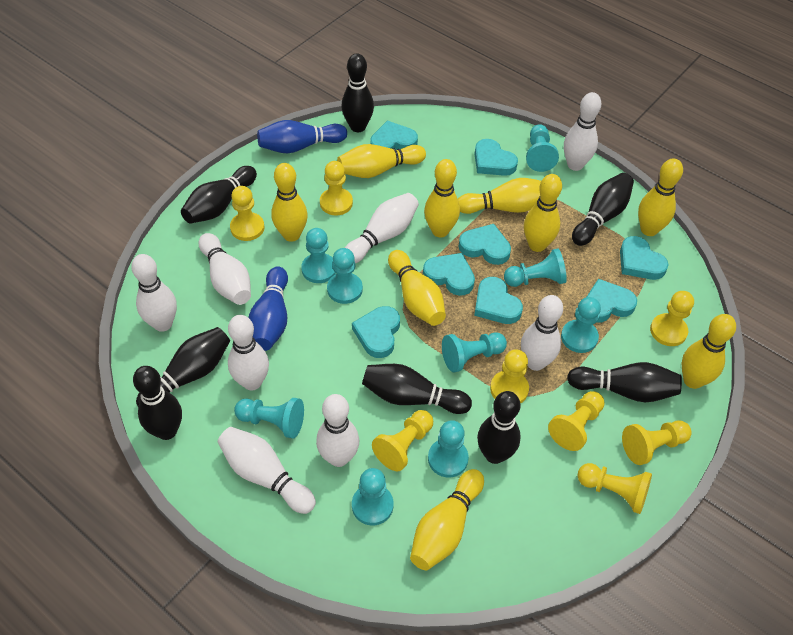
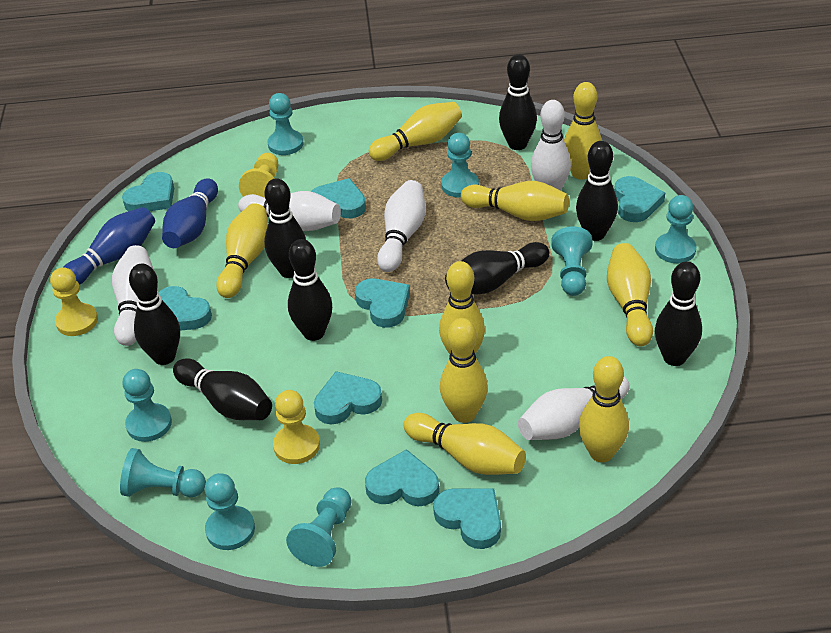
turquoise pawn: 9 -> 8
white bowling pin: 8 -> 5
yellow pawn: 8 -> 3

